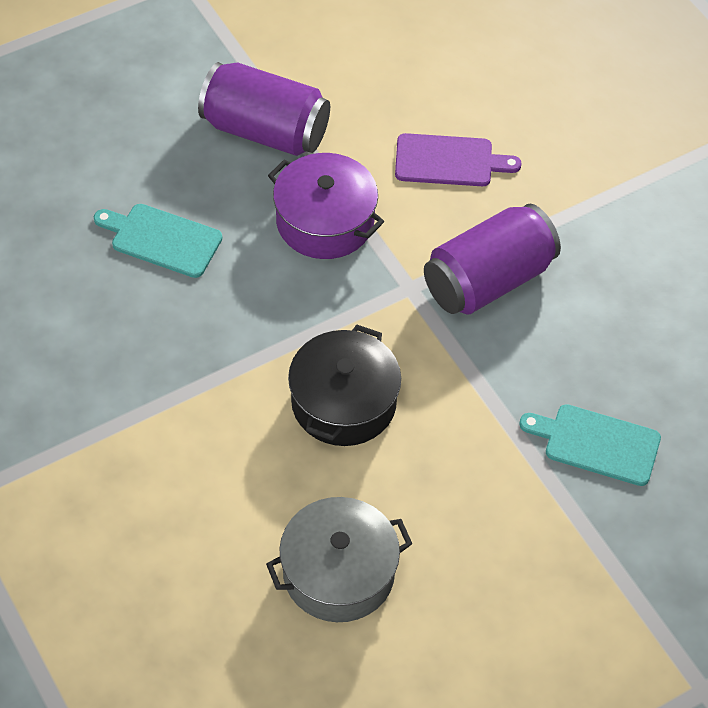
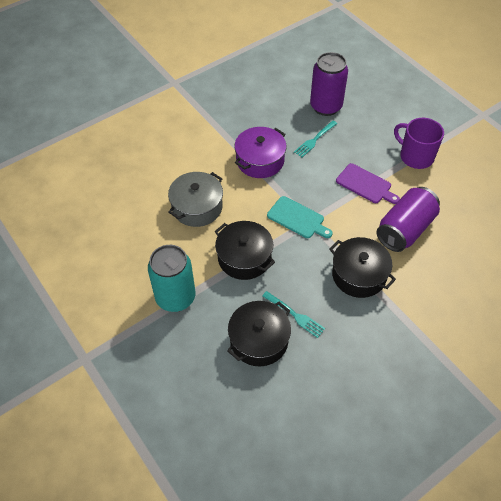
black pot: 1 -> 3
purple mug: 0 -> 1
turquoise can: 0 -> 1
turquoise cutting board: 2 -> 1
turquoise fork: 0 -> 2

